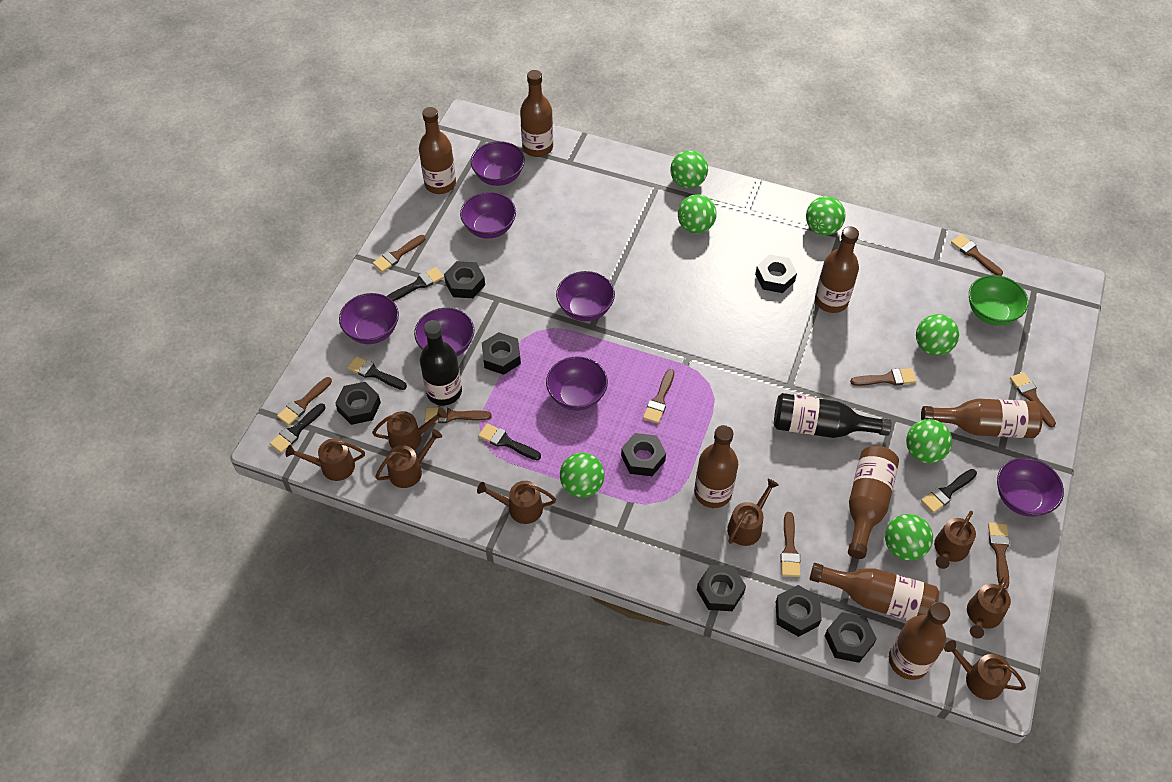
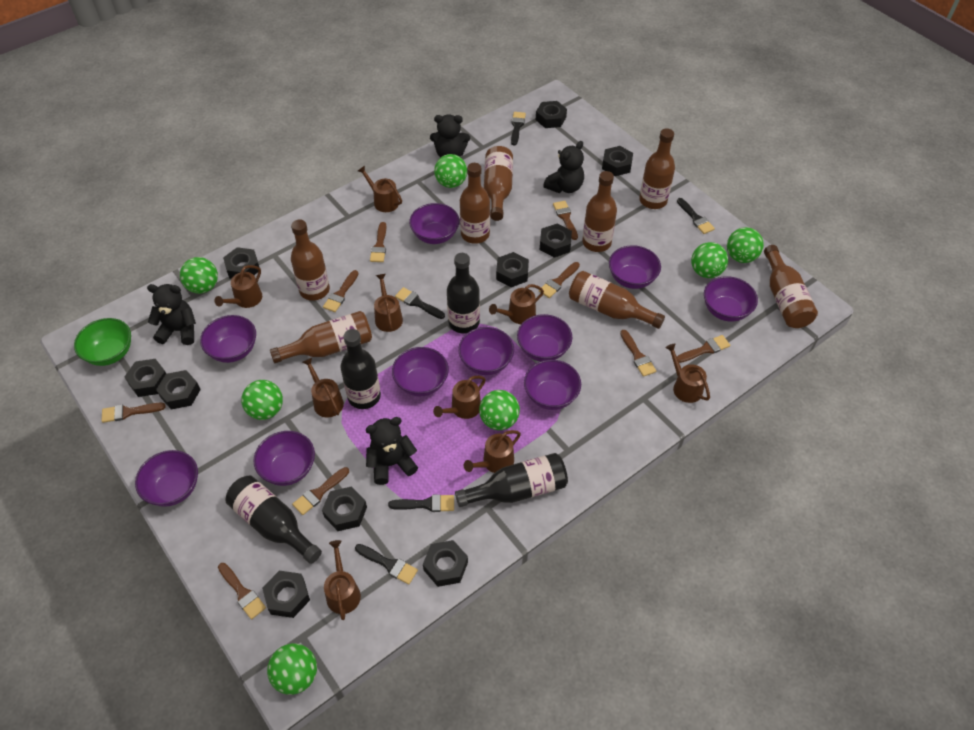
black bottle: 2 -> 4
black nut: 8 -> 10
black teddy bear: 0 -> 4
brown watering can: 8 -> 9
purple bowl: 7 -> 10

